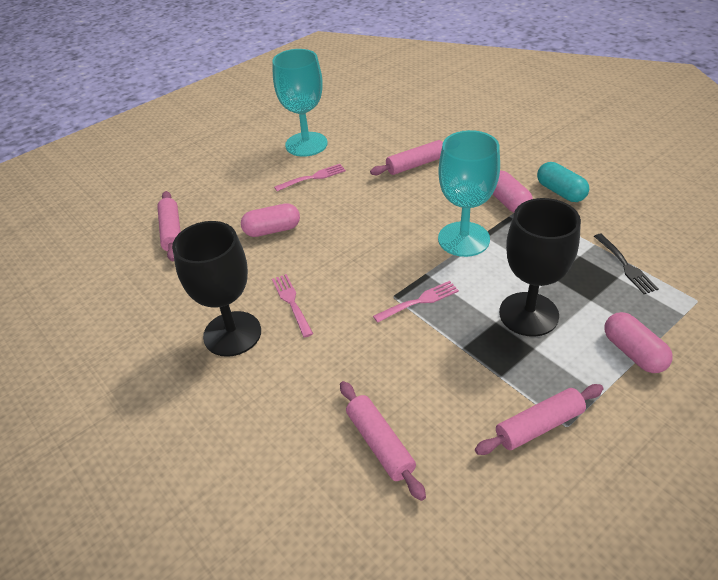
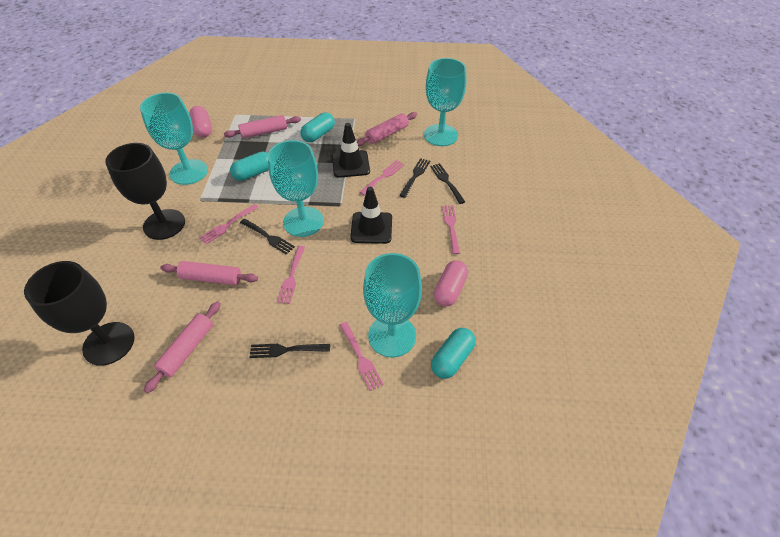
black fork: 1 -> 4
black traffic cone: 0 -> 2
pink capsule: 3 -> 2
pink fork: 3 -> 5
turquoise capsule: 1 -> 3
turquoise goblet: 2 -> 4

